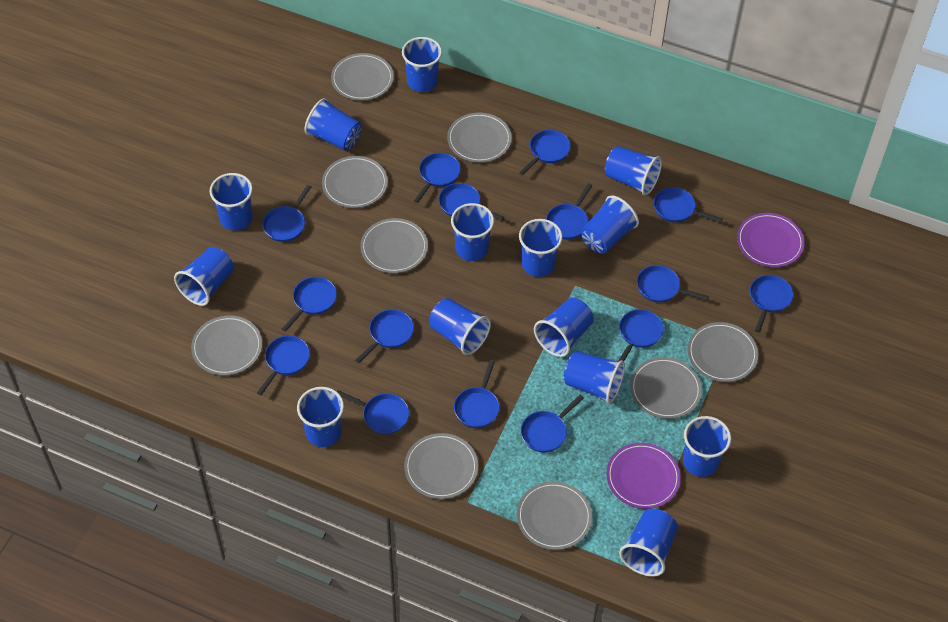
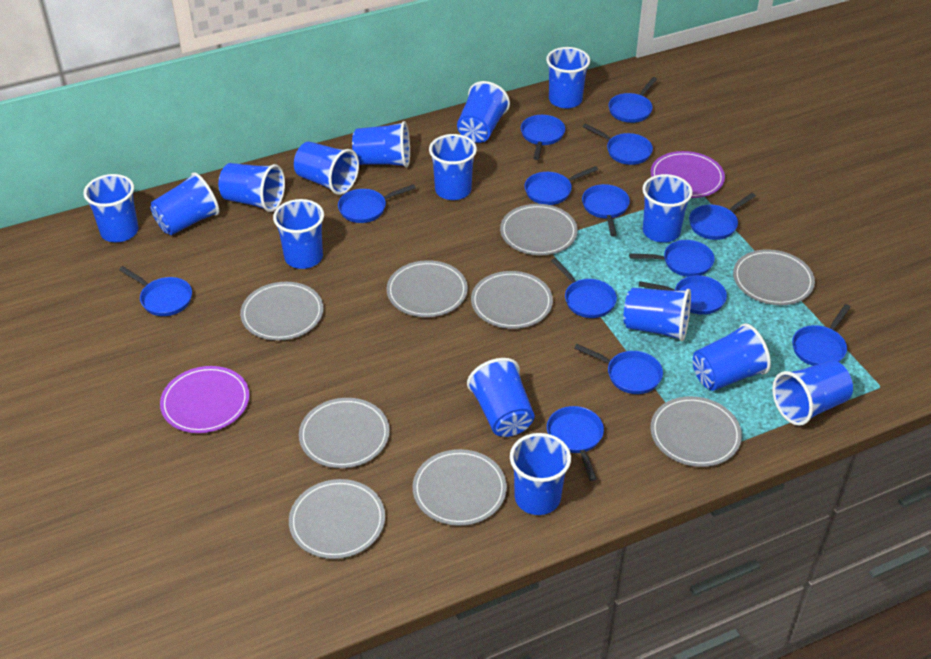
blue cup: 14 -> 15
blue pan: 15 -> 14

